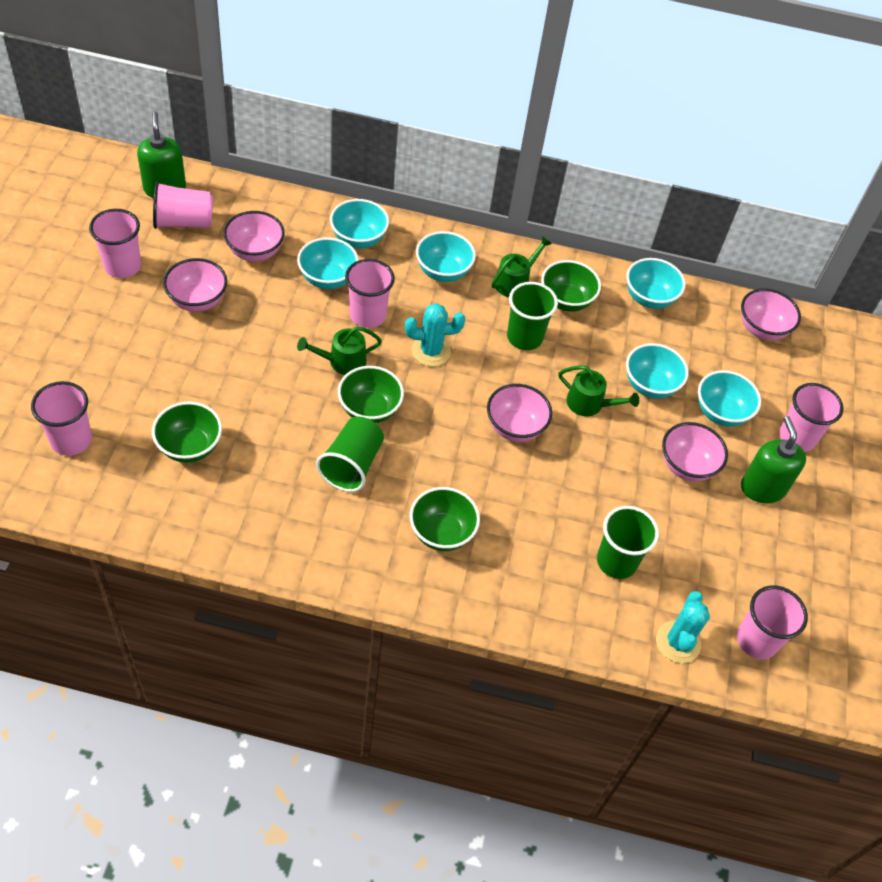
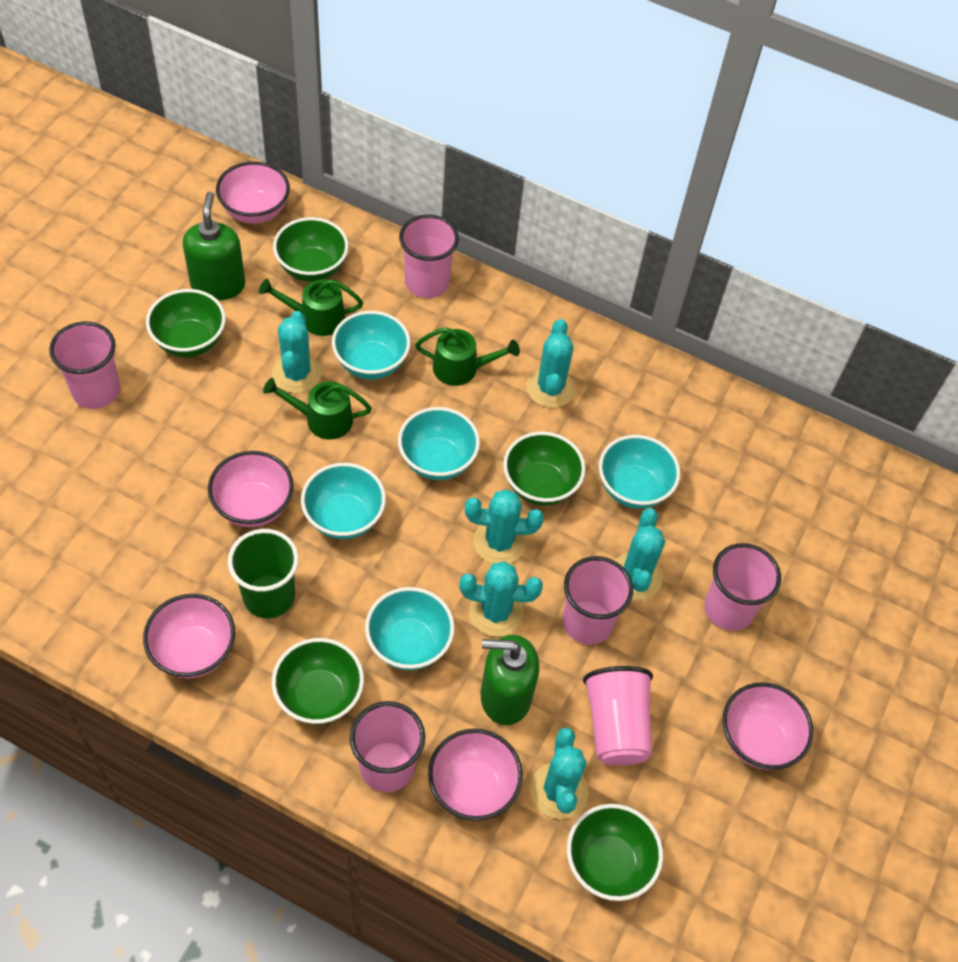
green bowl: 4 -> 5
green cup: 3 -> 1
turquoise bowl: 6 -> 5
turquoise cactus: 2 -> 6

